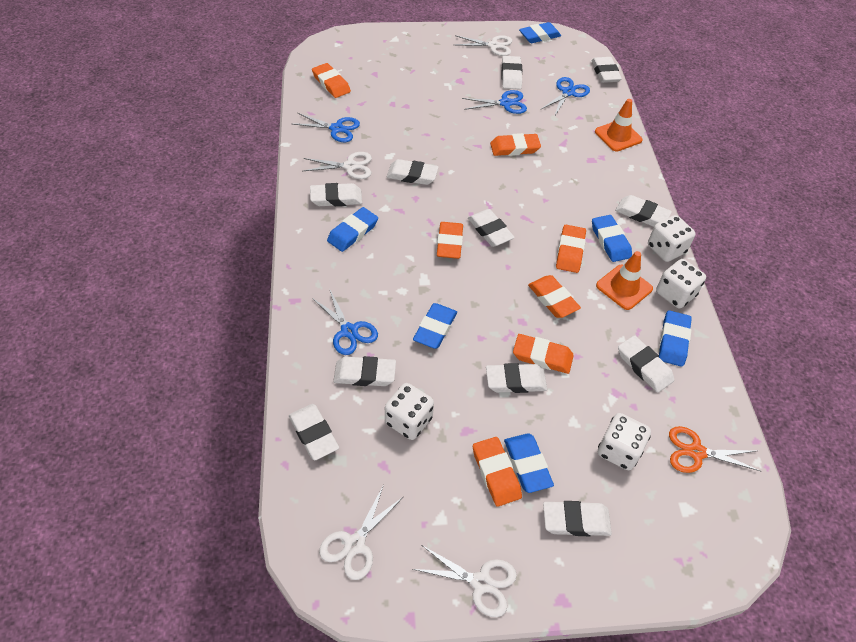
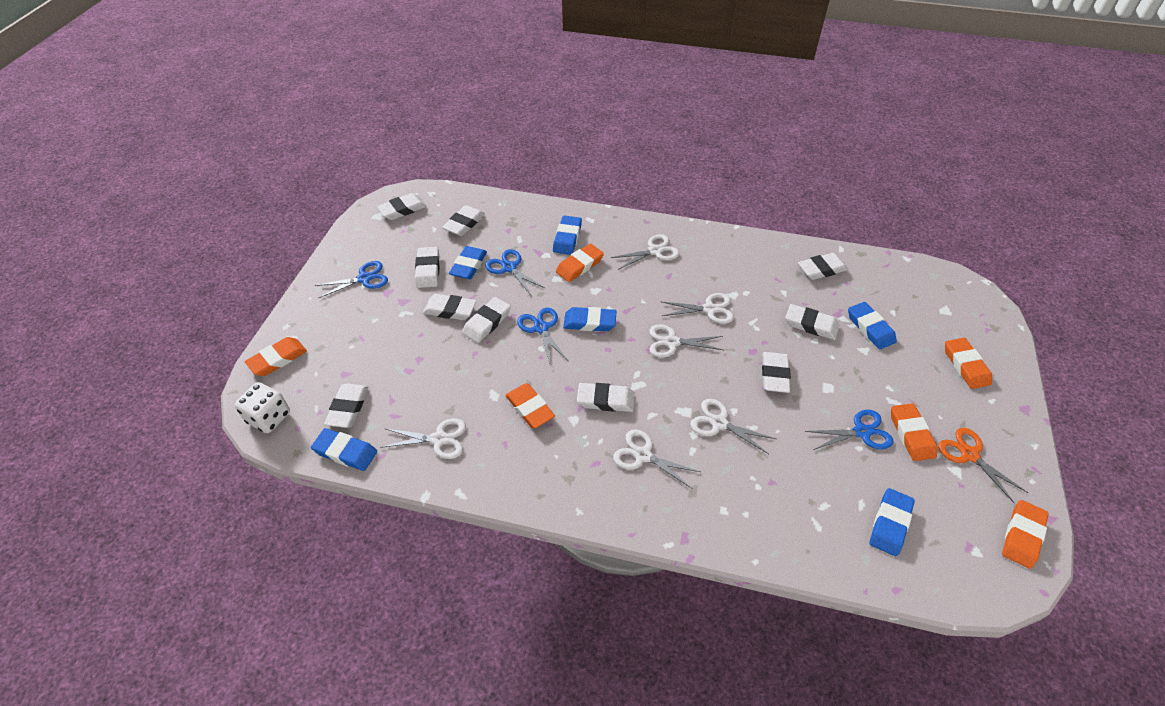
orange eraser: 7 -> 6
orange traffic cone: 2 -> 0
white dice: 4 -> 1
white eraser: 11 -> 10
white scissors: 4 -> 6

